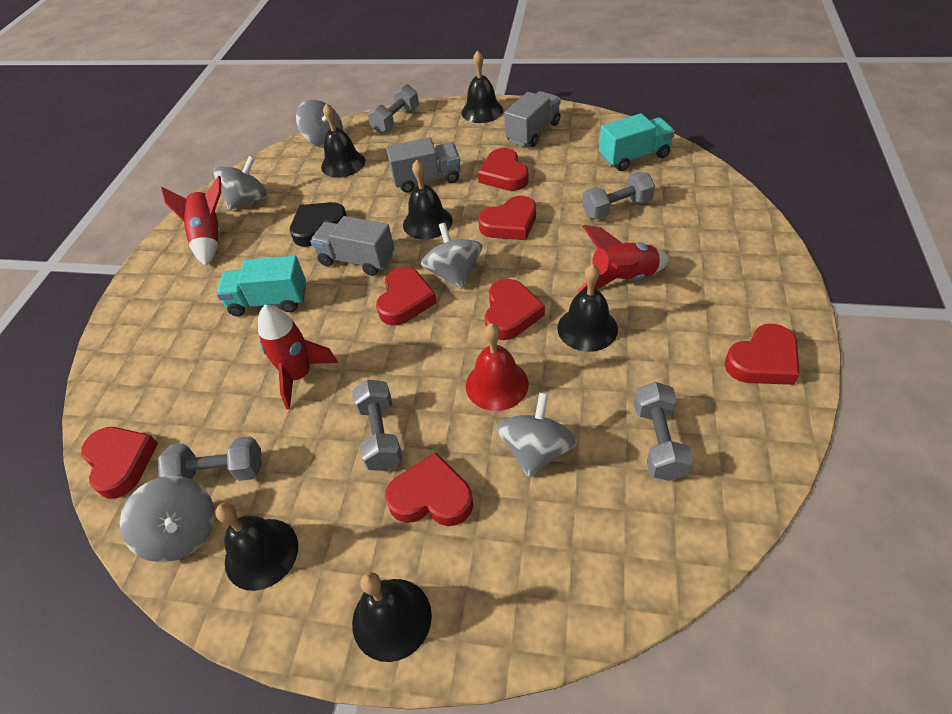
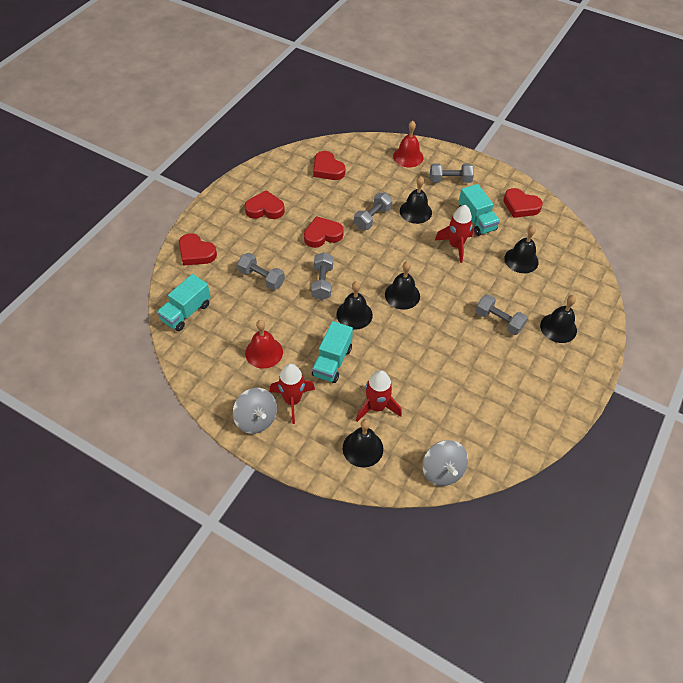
black heart: 1 -> 0
grey spinning top: 5 -> 2
grey truck: 3 -> 0
red bell: 1 -> 2
red heart: 7 -> 5
turquoise truck: 2 -> 3

